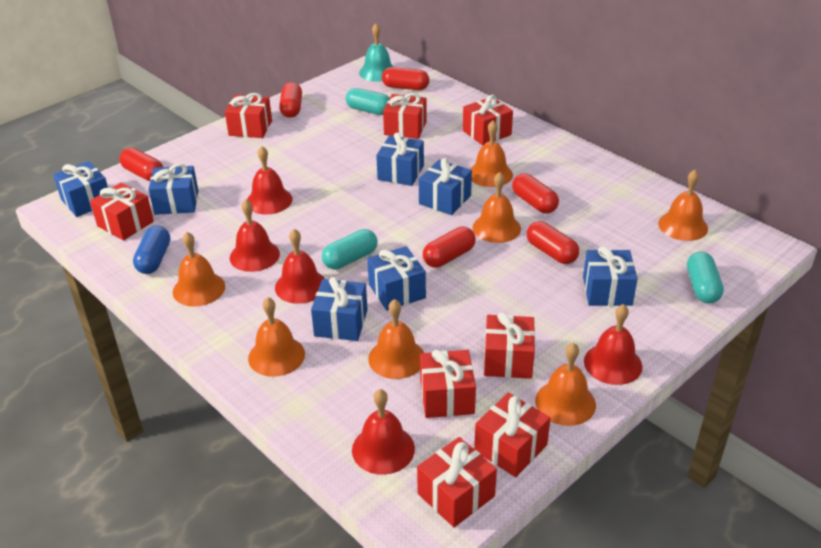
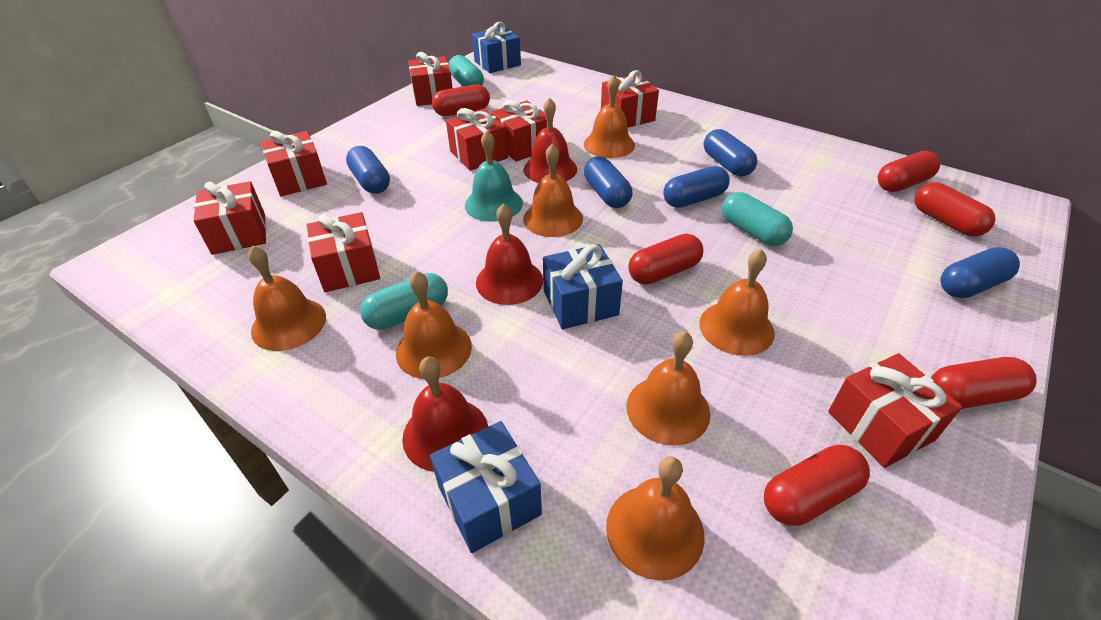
blue capsule: 1 -> 5
blue gift: 7 -> 3
red bell: 5 -> 3

